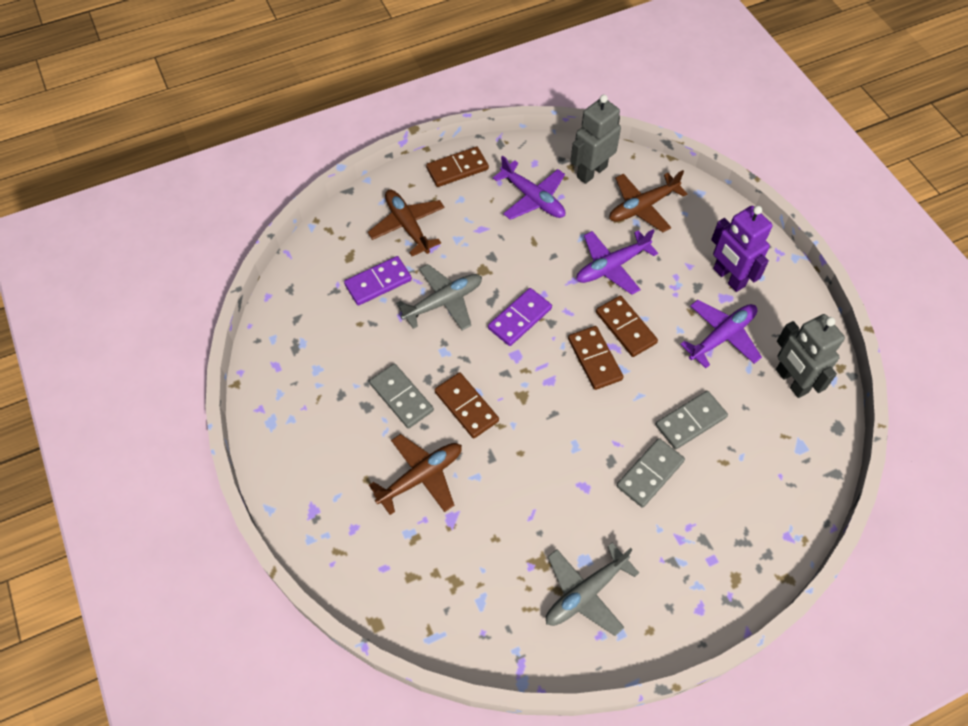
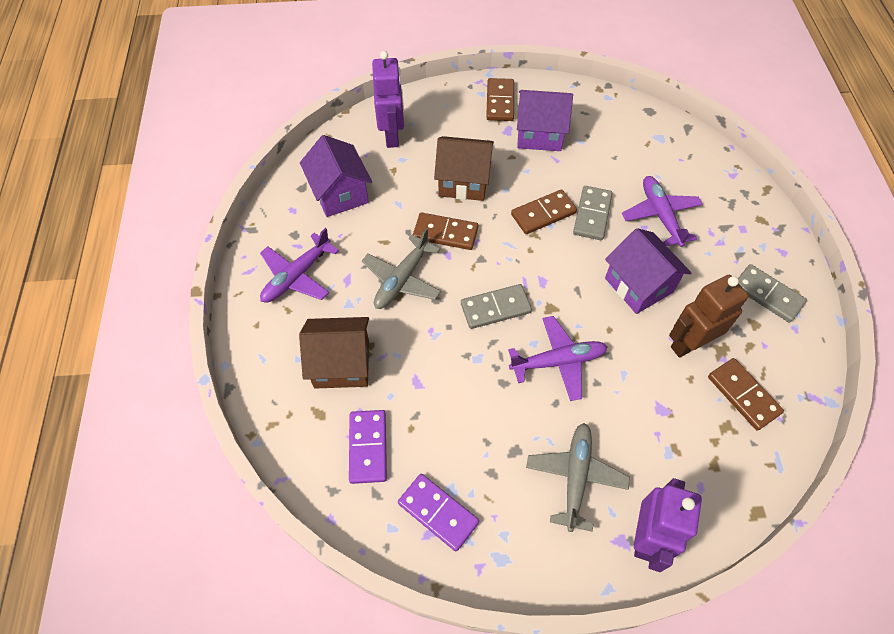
brown house: 0 -> 2
brown plane: 3 -> 0
brown robot: 0 -> 1
grey robot: 2 -> 0
purple house: 0 -> 3
purple robot: 1 -> 2

